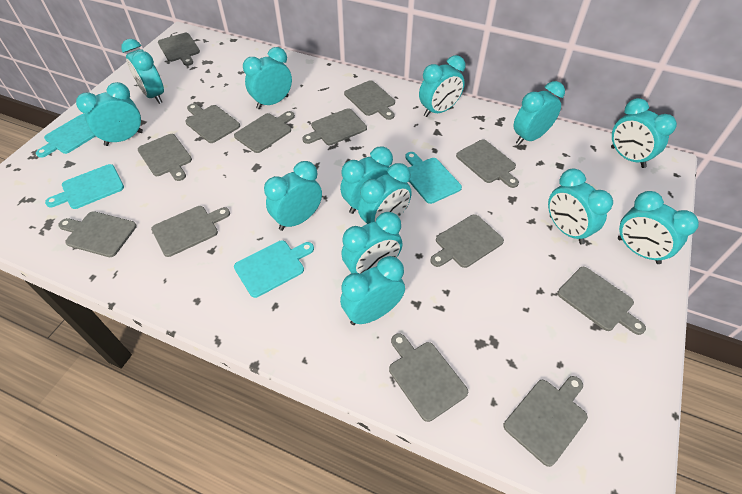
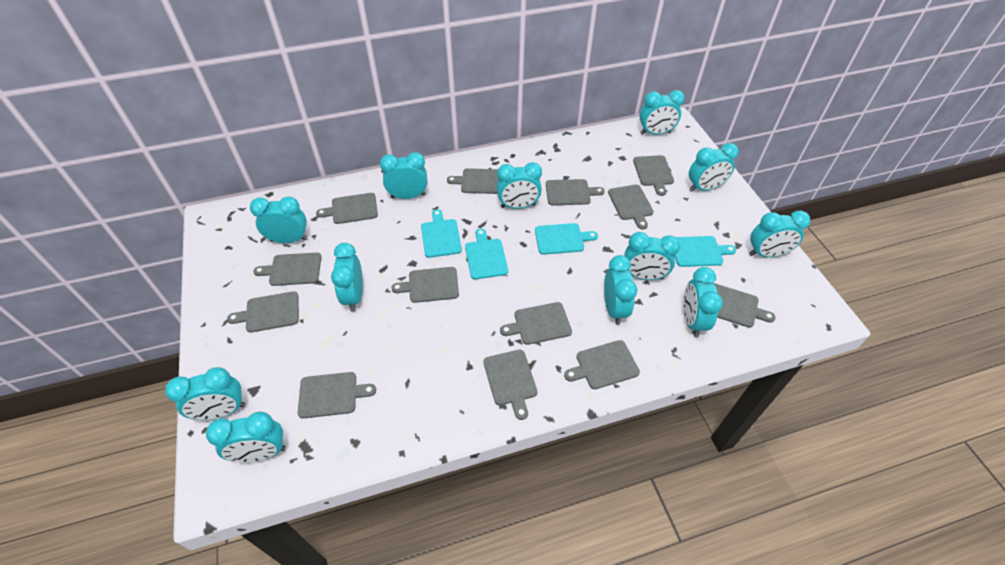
turquoise clock: 13 -> 12

